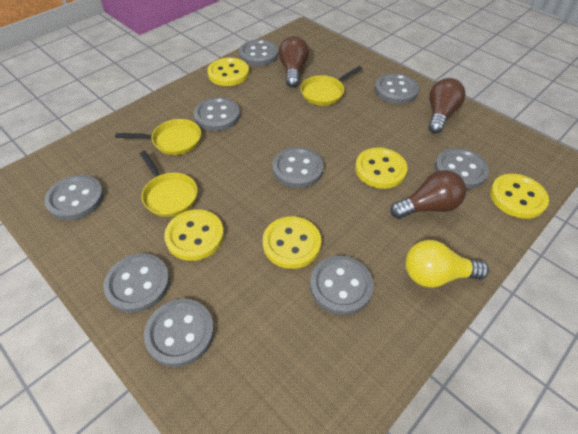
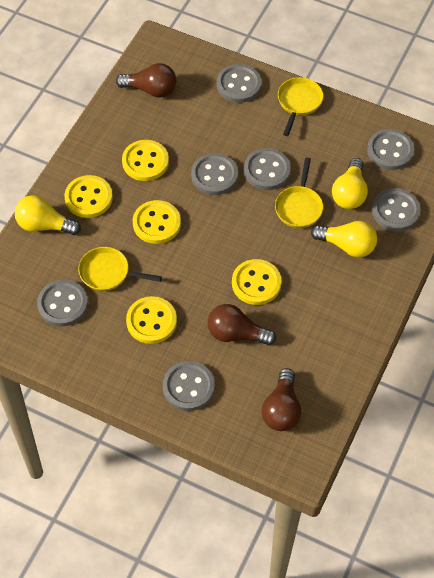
grey button: 9 -> 7
yellow light bulb: 1 -> 3

